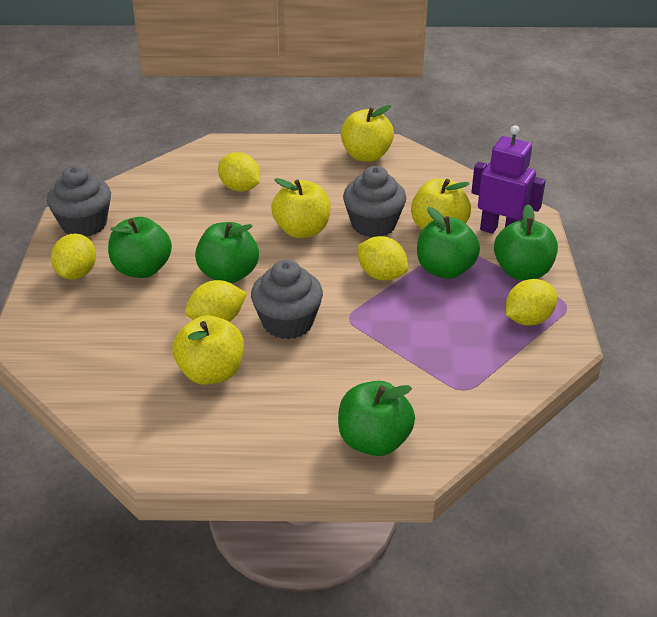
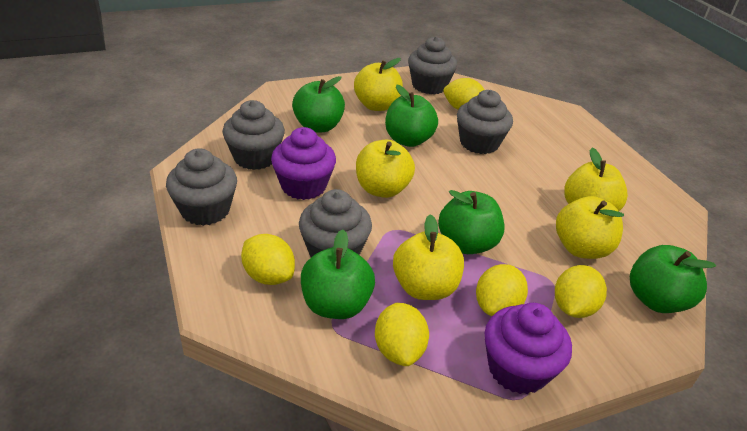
grey cupcake: 3 -> 5
purple cupcake: 0 -> 2
purple robot: 1 -> 0
yellow apple: 4 -> 5

